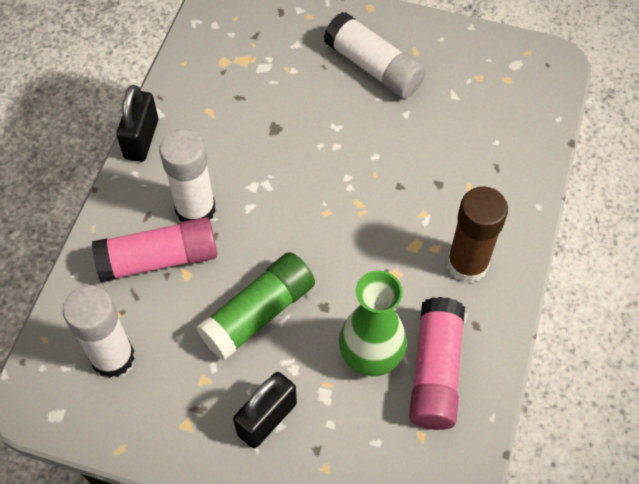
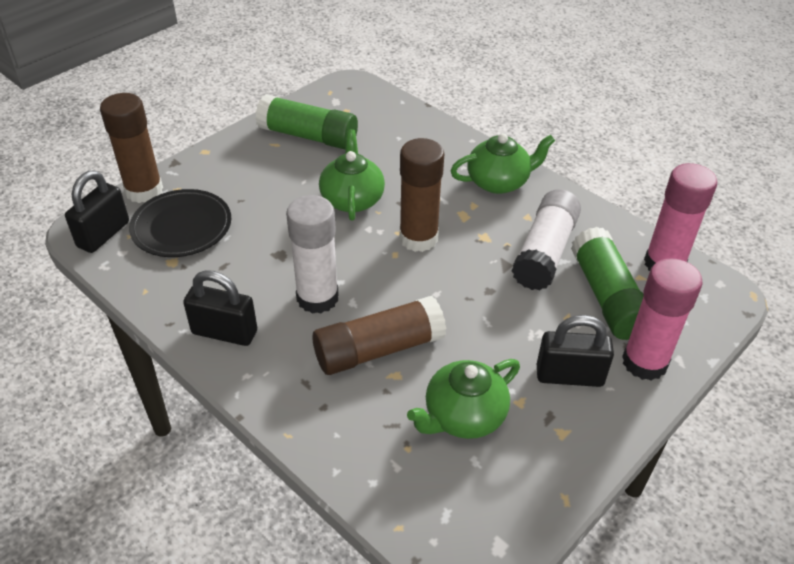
black padlock: 2 -> 3
black plate: 0 -> 1
brown glue stick: 1 -> 3
green glue stick: 1 -> 2
green teapot: 0 -> 3
green vase: 1 -> 0
white glue stick: 3 -> 2

